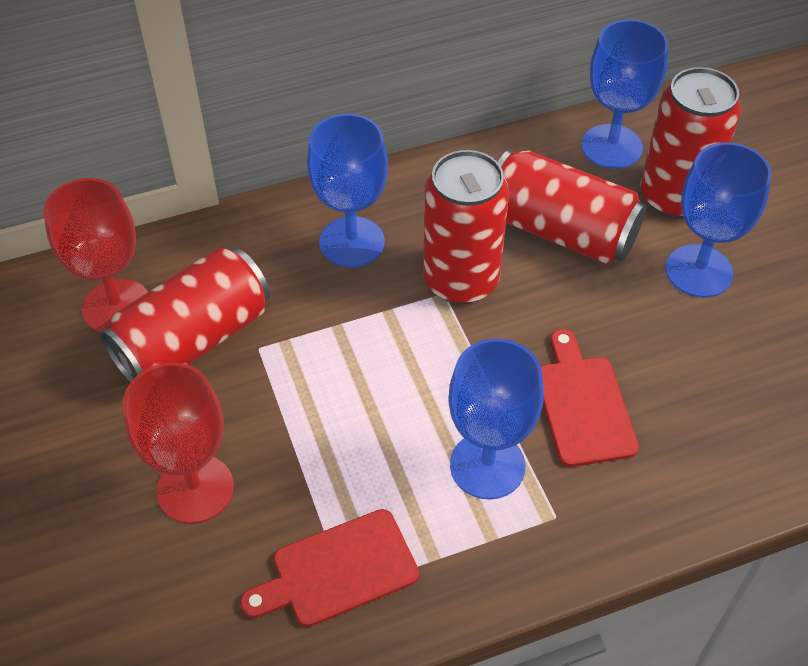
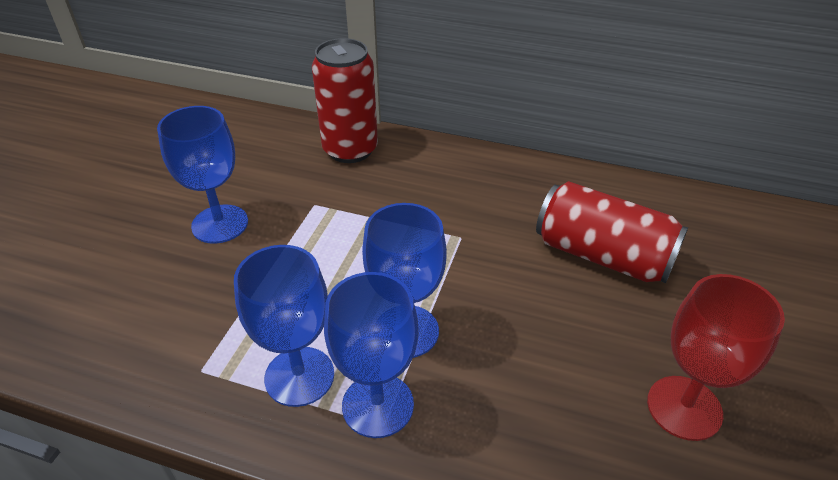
red can: 4 -> 2
red cutting board: 2 -> 0
red goblet: 2 -> 1

